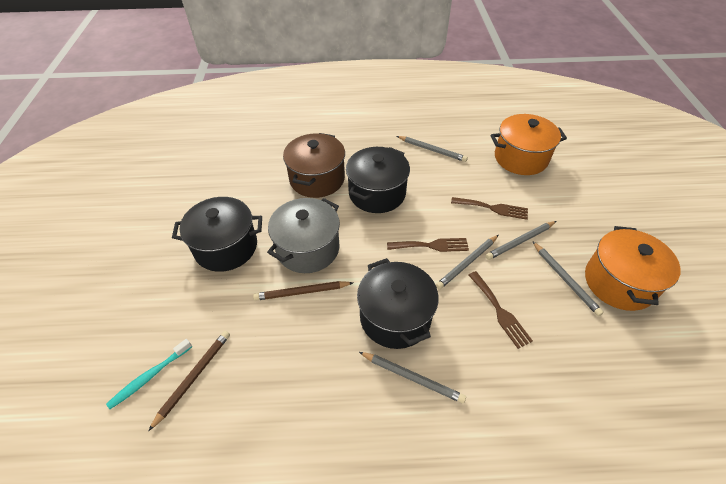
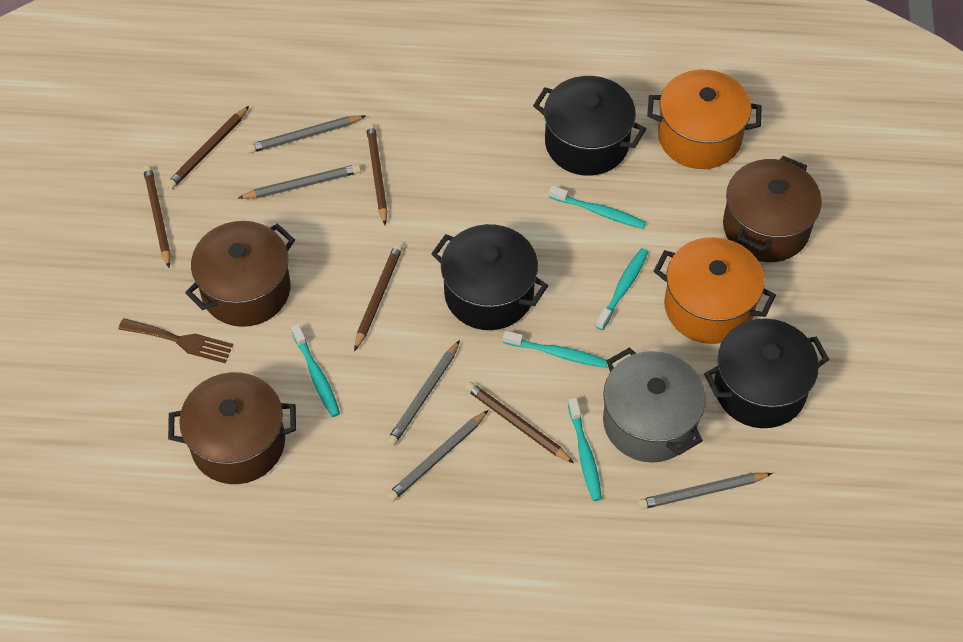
brown fork: 3 -> 1
brown pencil: 2 -> 5
brown pot: 1 -> 3
turquoise toothbrush: 1 -> 5

